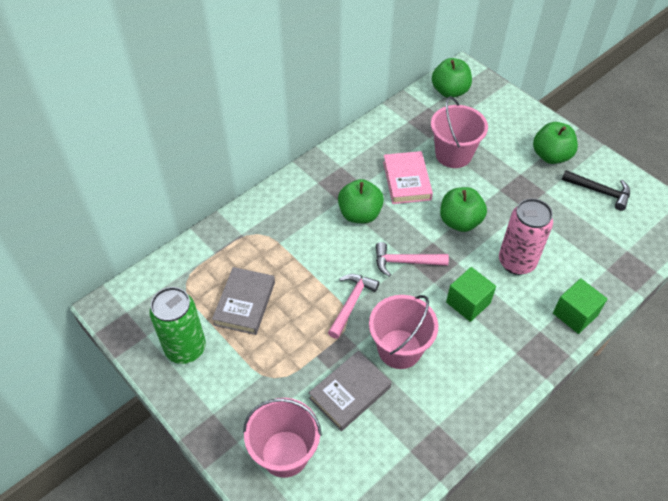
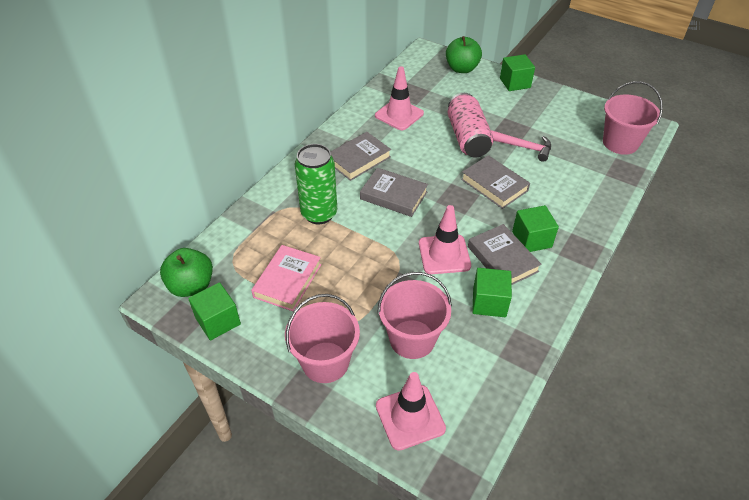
black hammer: 1 -> 0
green apple: 4 -> 2
green cube: 2 -> 4
grey book: 2 -> 4
pink hammer: 2 -> 1
pink traffic cone: 0 -> 3

